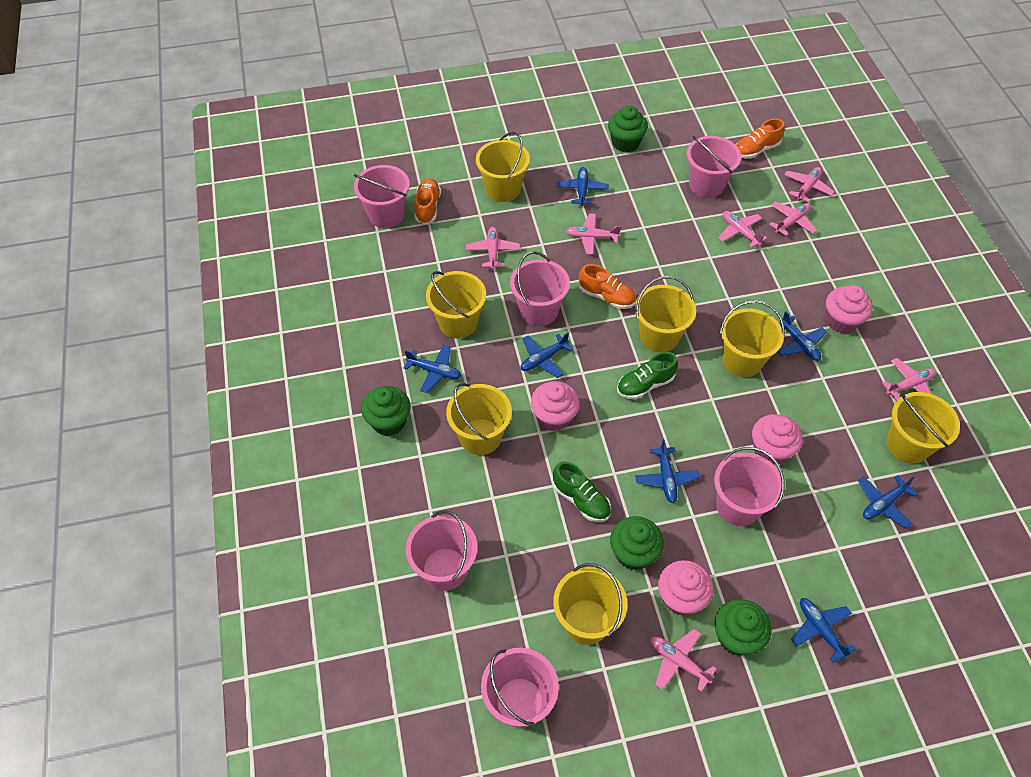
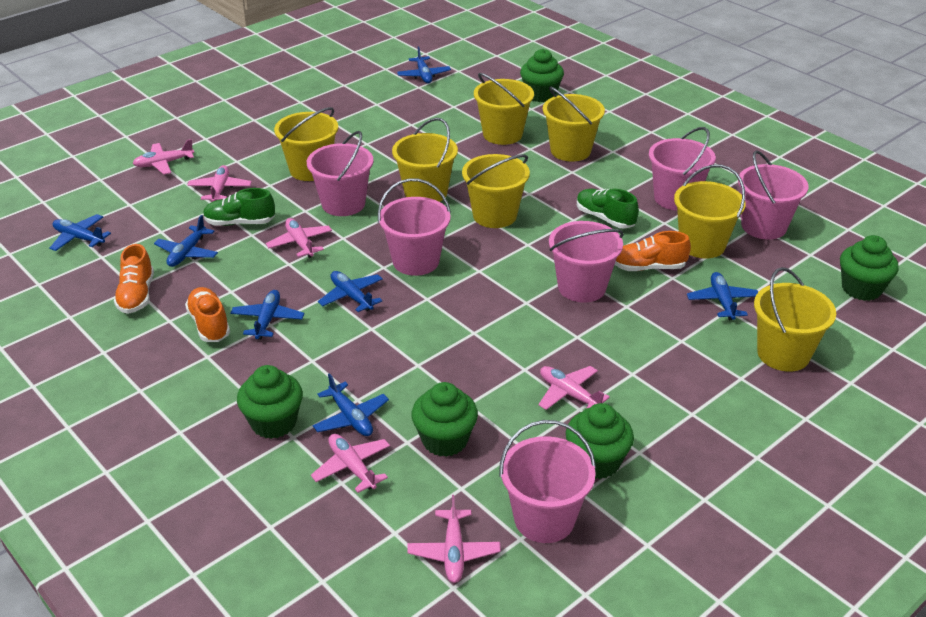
green cupcake: 4 -> 5
pink cupcake: 4 -> 0
pink plane: 7 -> 6

